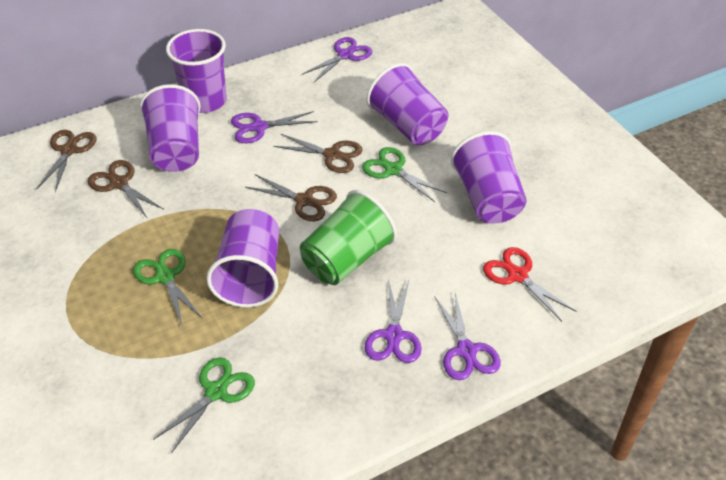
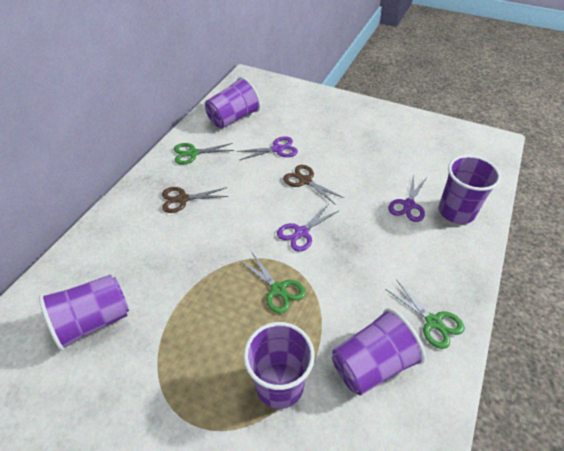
brown scissors: 4 -> 2
green cup: 1 -> 0
purple scissors: 4 -> 3
red scissors: 1 -> 0

